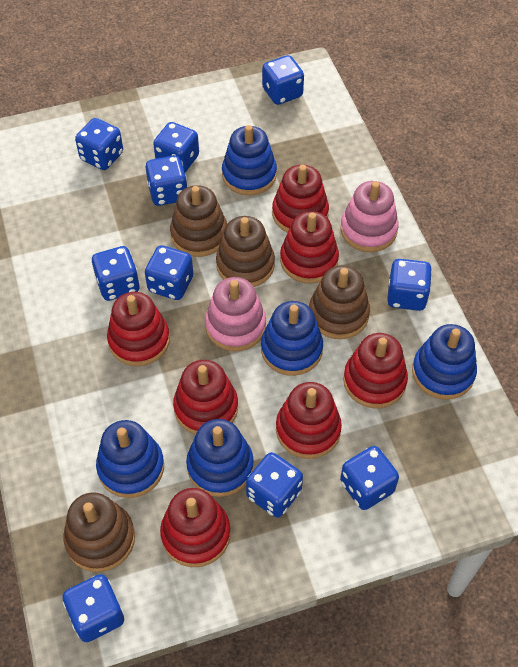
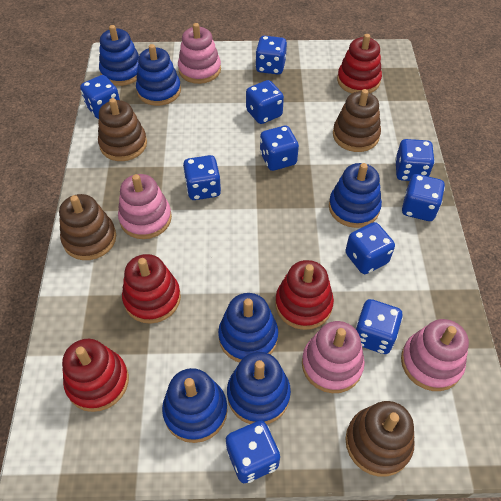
blue stacking toy: 5 -> 6
pink stacking toy: 2 -> 4
red stacking toy: 7 -> 4

